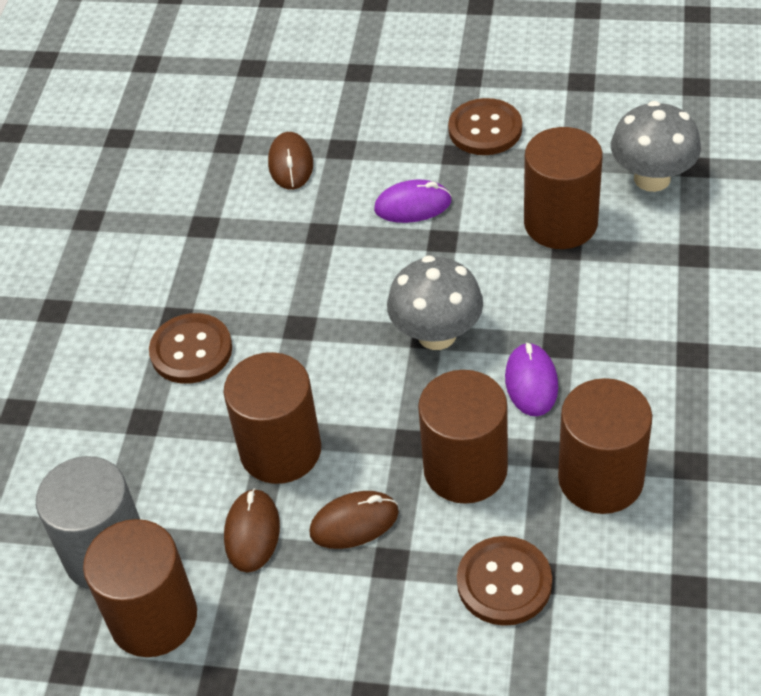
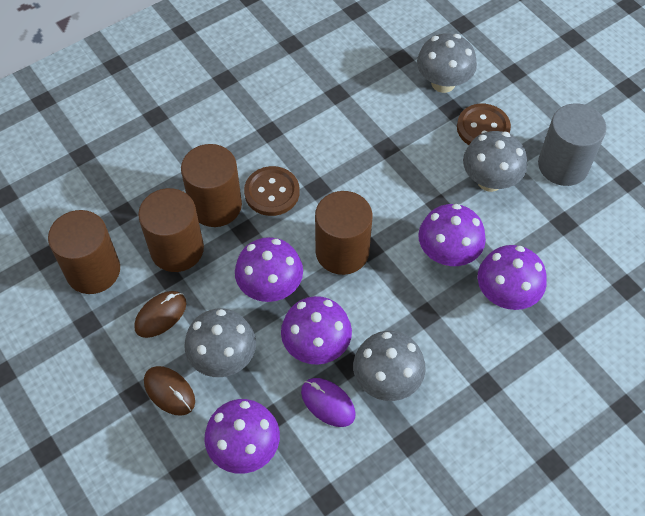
brown button: 3 -> 2
brown cylinder: 5 -> 4
brown mouse: 3 -> 2
grey mushroom: 2 -> 4
purple mouse: 2 -> 1
purple mushroom: 0 -> 5

